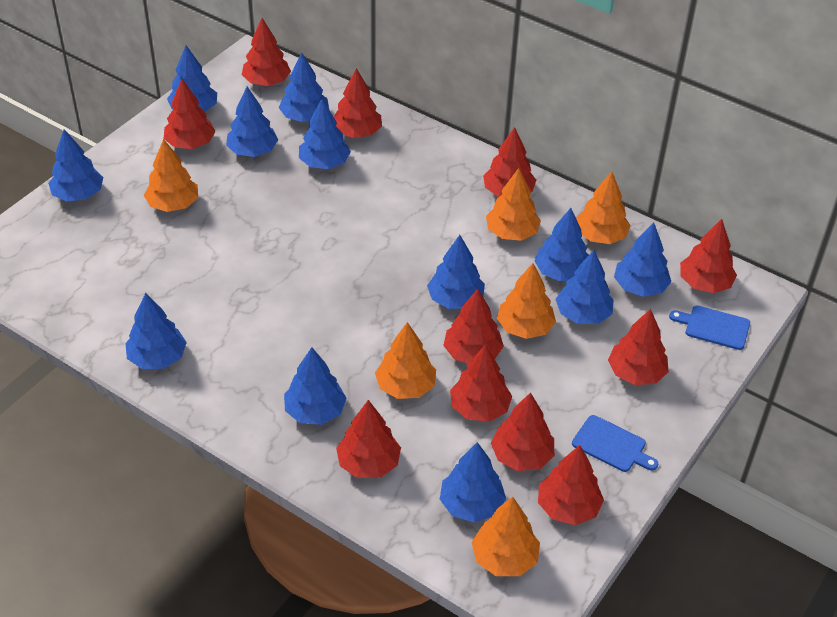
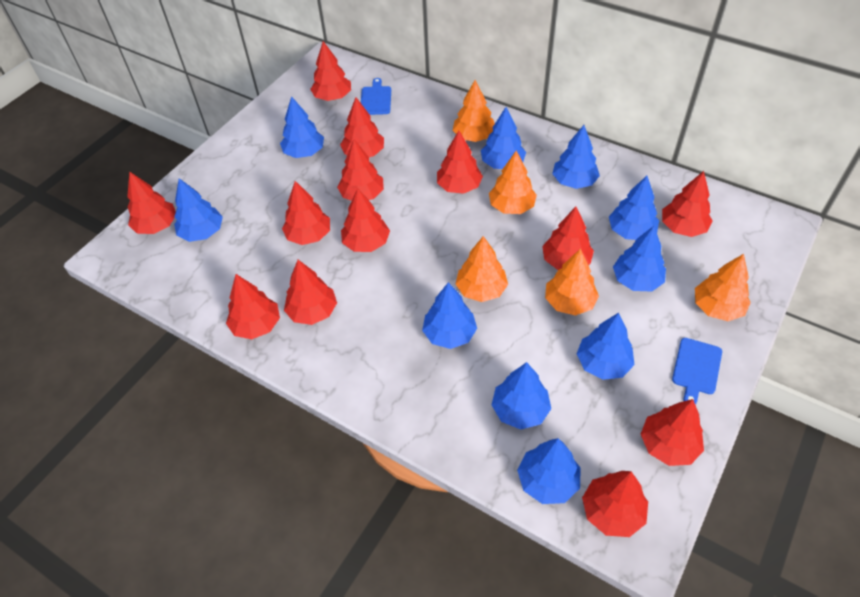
blue tree: 12 -> 10
orange tree: 6 -> 5
red tree: 11 -> 13

